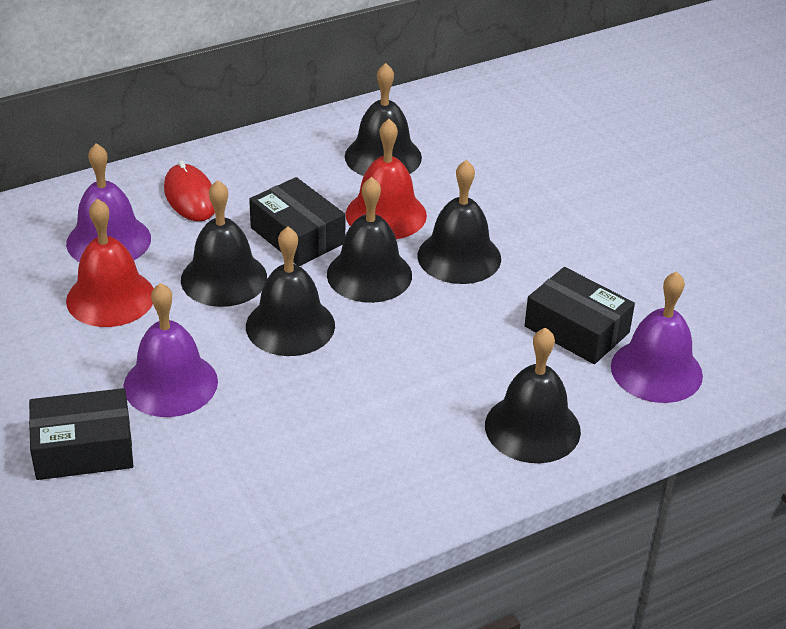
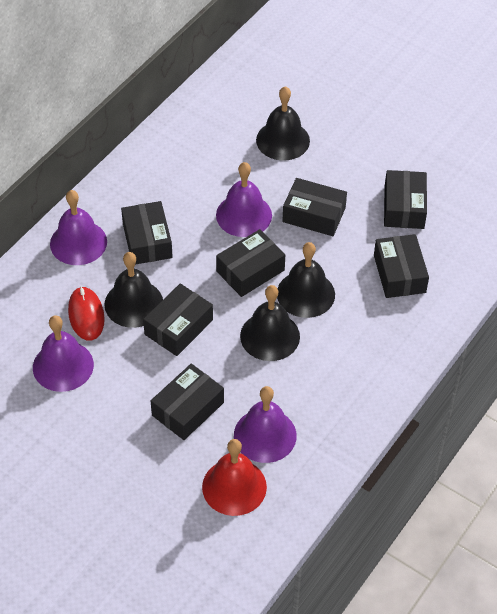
black bell: 6 -> 4
black box: 3 -> 7
purple bell: 3 -> 4
red bell: 2 -> 1

